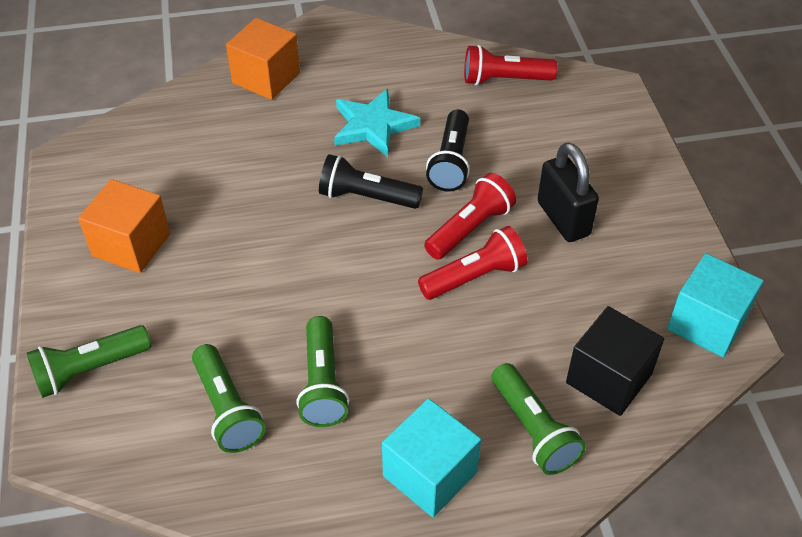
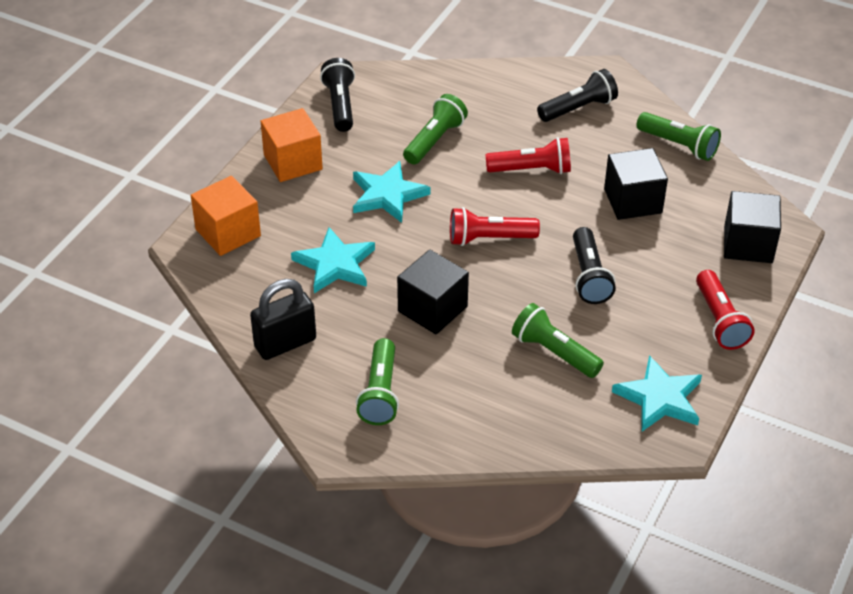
black cube: 1 -> 3
black flashlight: 2 -> 3
turquoise cube: 2 -> 0
turquoise star: 1 -> 3

